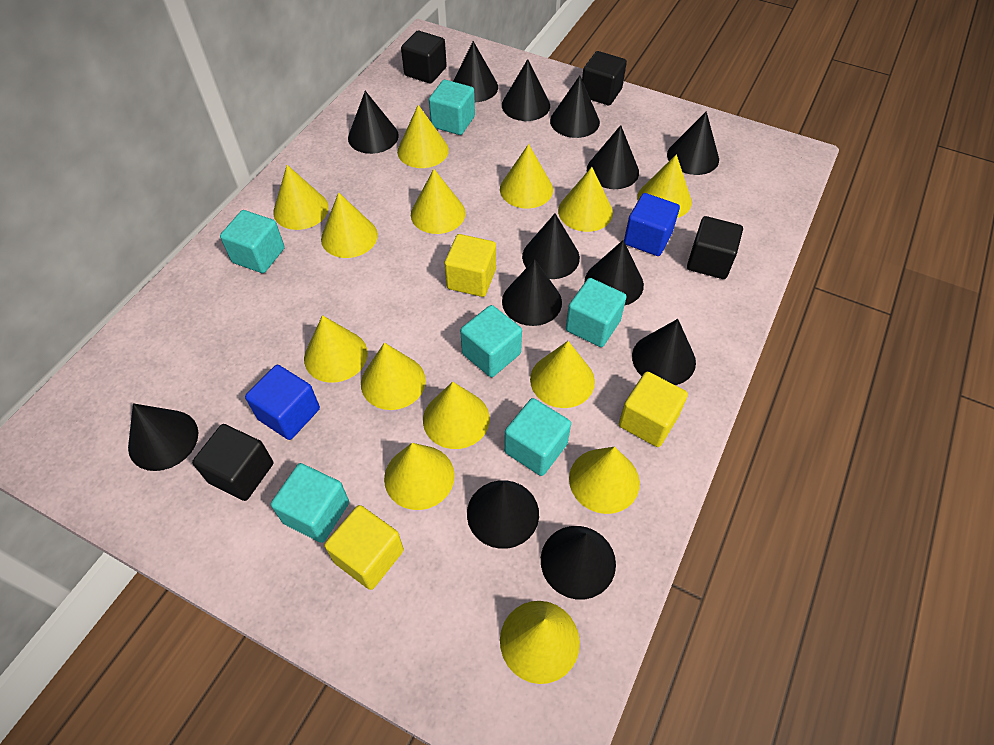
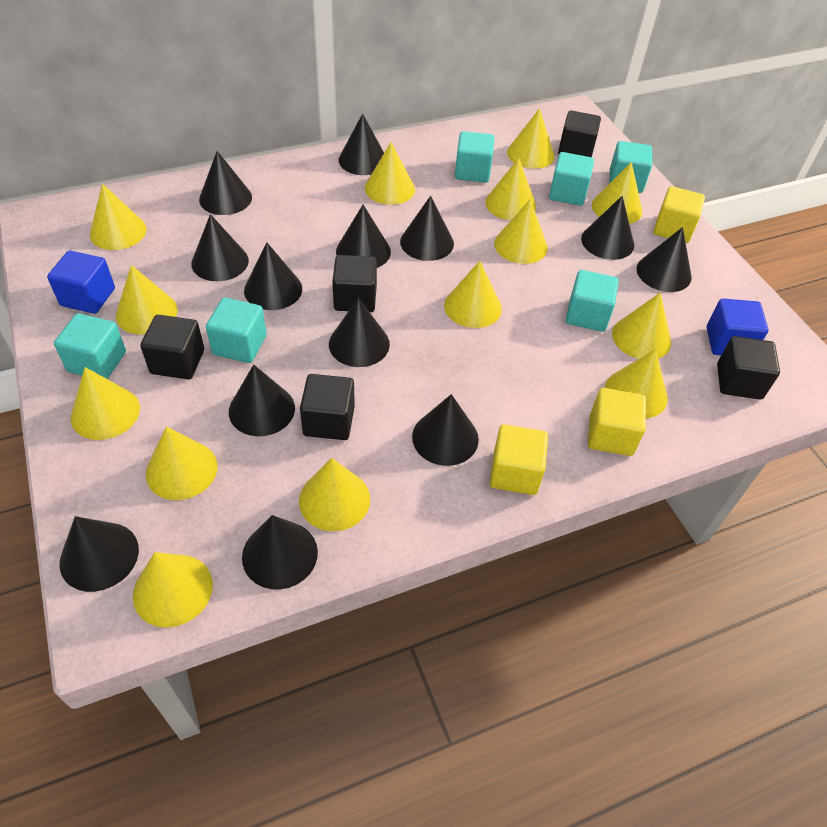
black cube: 4 -> 5

